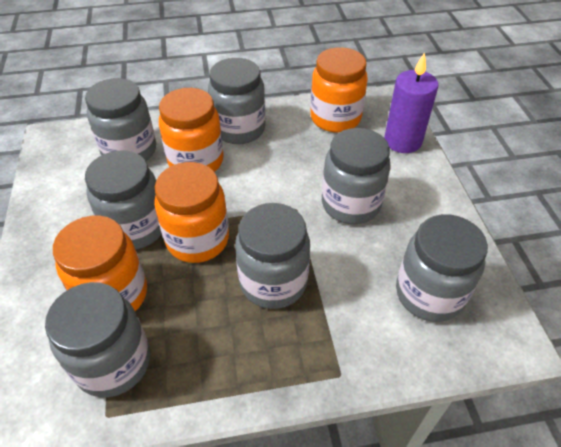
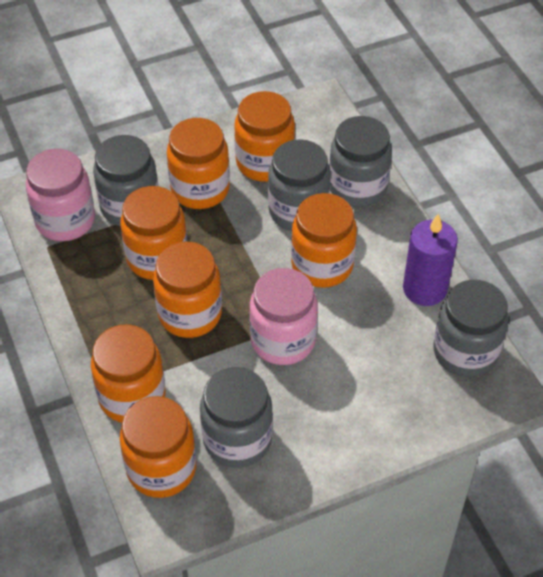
grey jar: 7 -> 5
orange jar: 4 -> 7
pink jar: 0 -> 2

